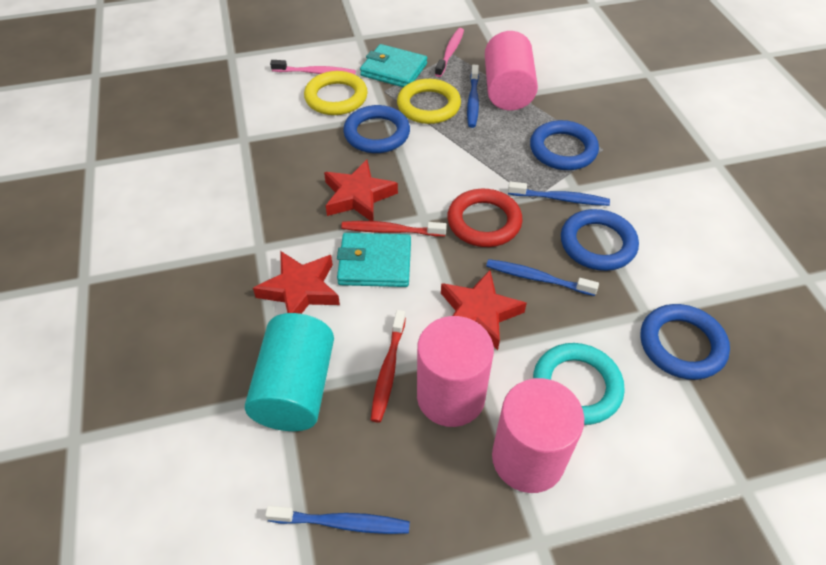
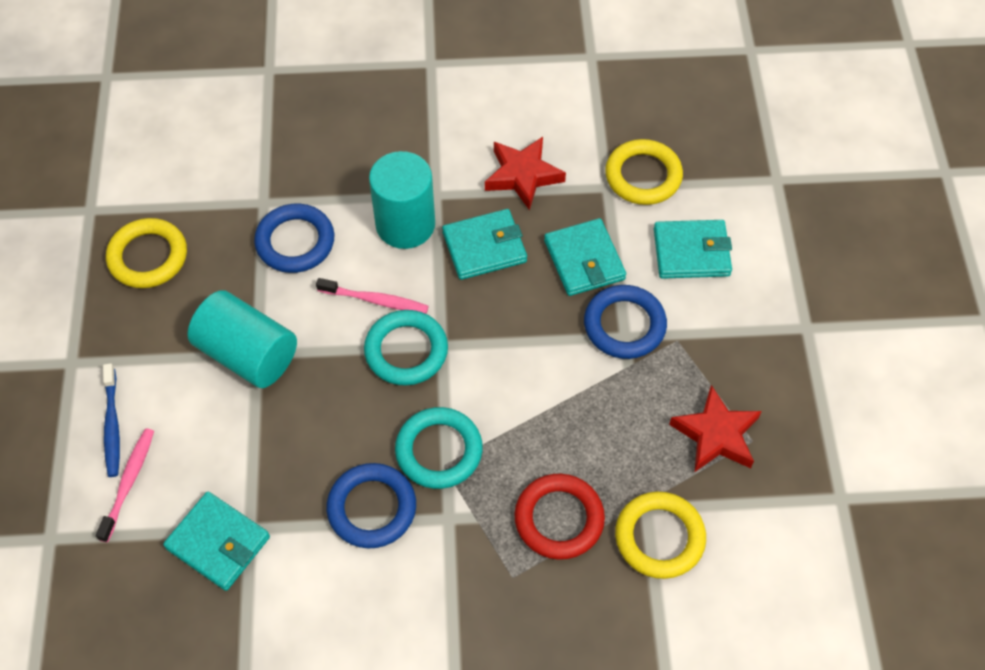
blue ring: 4 -> 3
blue toothbrush: 4 -> 1
pink cylinder: 3 -> 0
red star: 3 -> 2
red toothbrush: 2 -> 0
turquoise cylinder: 1 -> 2
turquoise ring: 1 -> 2
turquoise wallet: 2 -> 4
yellow ring: 2 -> 3

